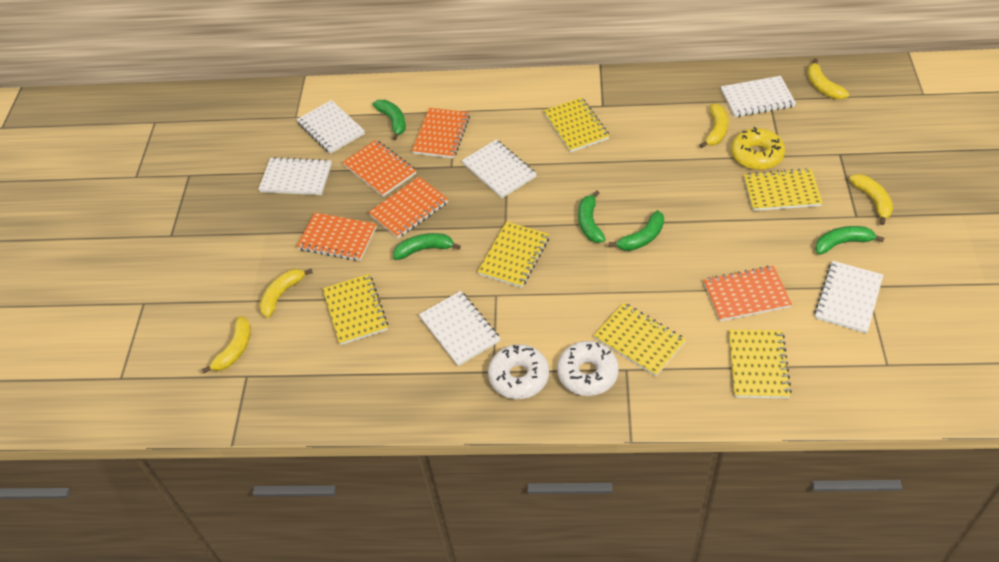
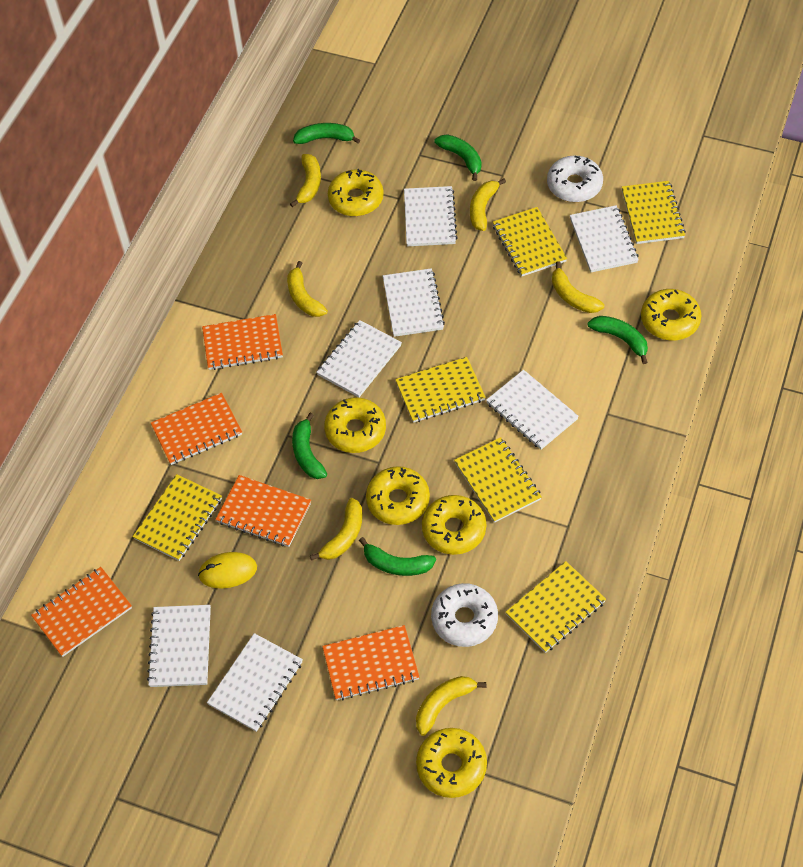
white notebook: 6 -> 7
yellow banana: 5 -> 6
yellow donut: 1 -> 6
yellow mouse: 0 -> 1

